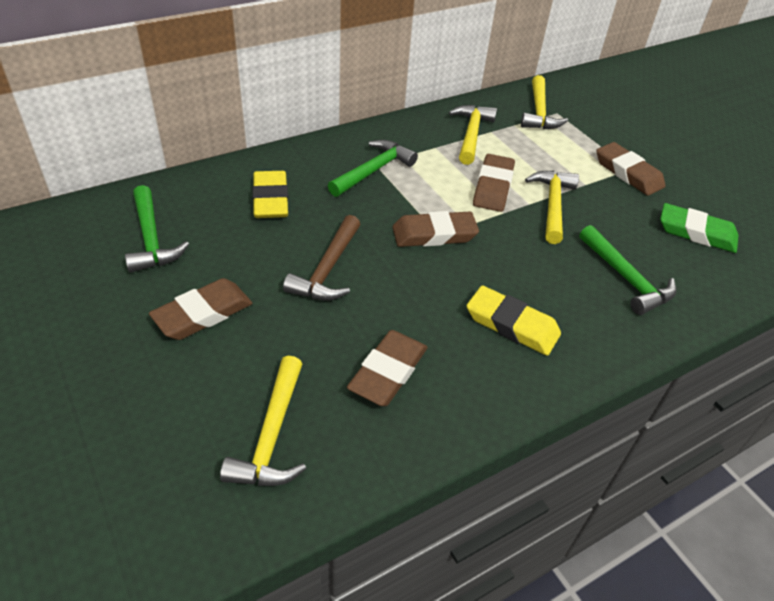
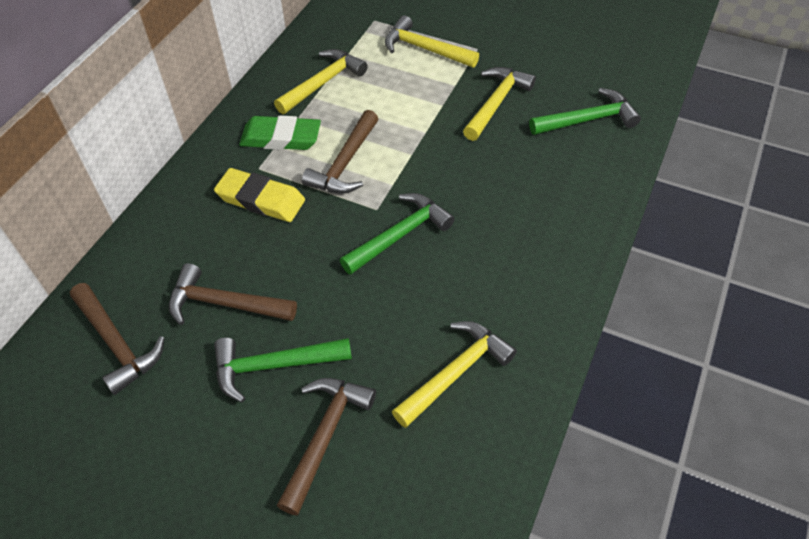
brown eraser: 5 -> 0
brown hammer: 1 -> 4
yellow eraser: 2 -> 1

